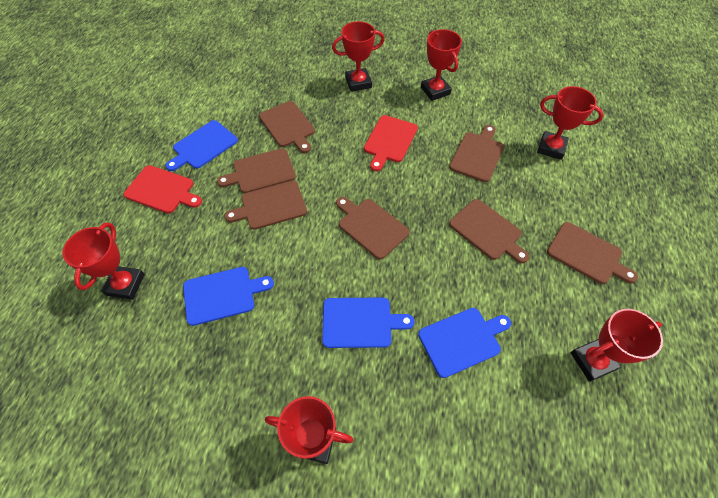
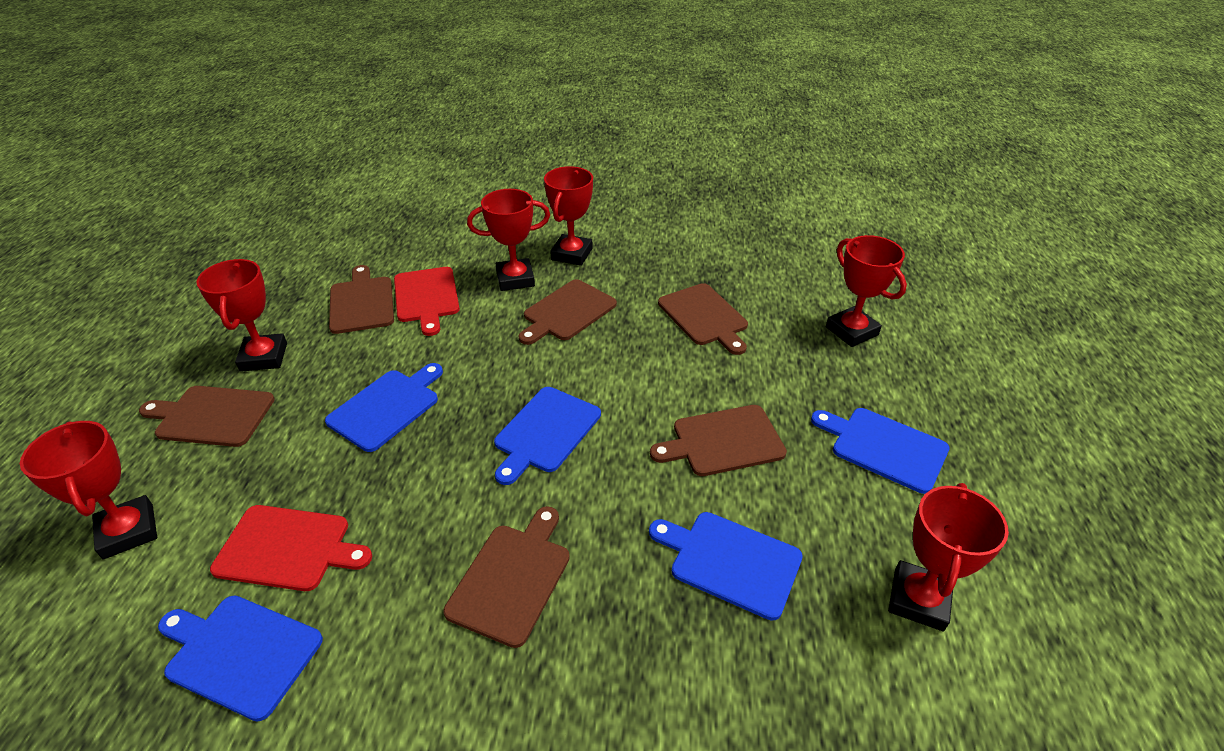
blue cutting board: 4 -> 5
brown cutting board: 7 -> 6

